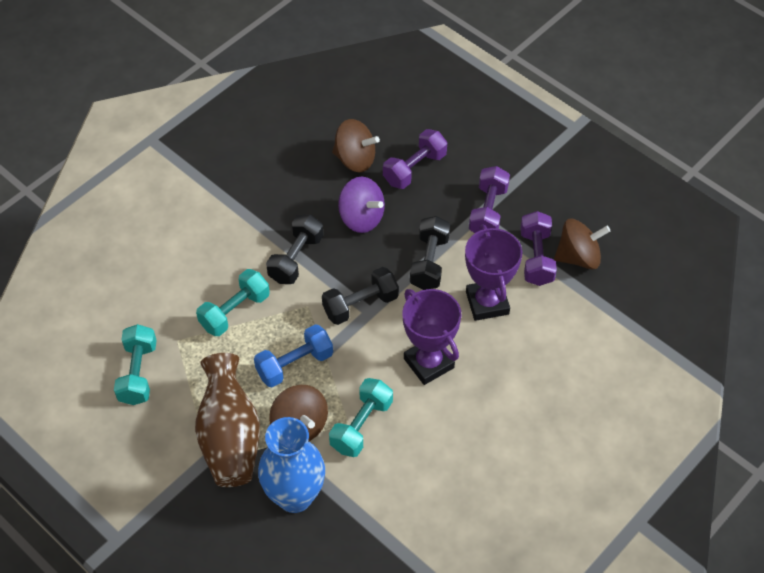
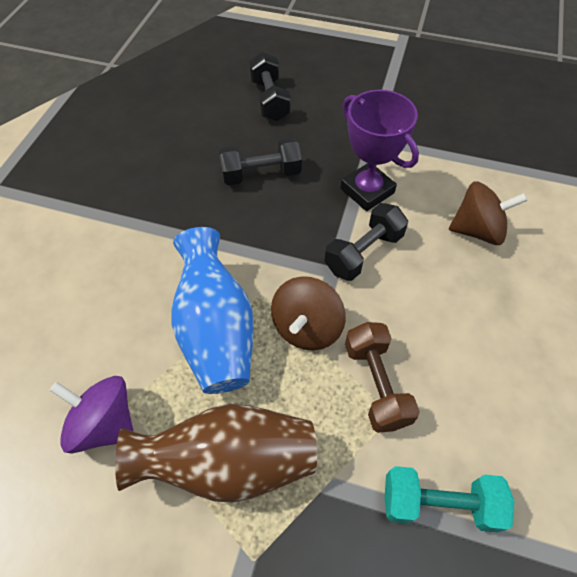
blue dumbbell: 1 -> 0
brown dumbbell: 0 -> 1
brown spinning top: 3 -> 2
purple dumbbell: 3 -> 0
purple trophy: 2 -> 1
turquoise dumbbell: 3 -> 1

